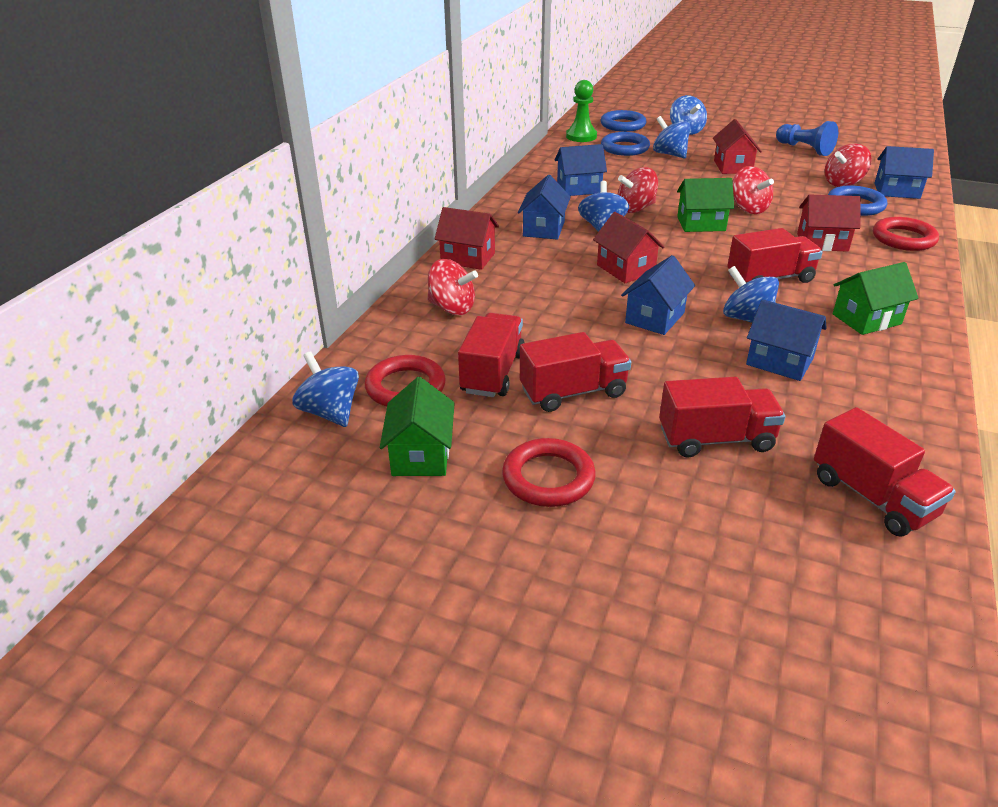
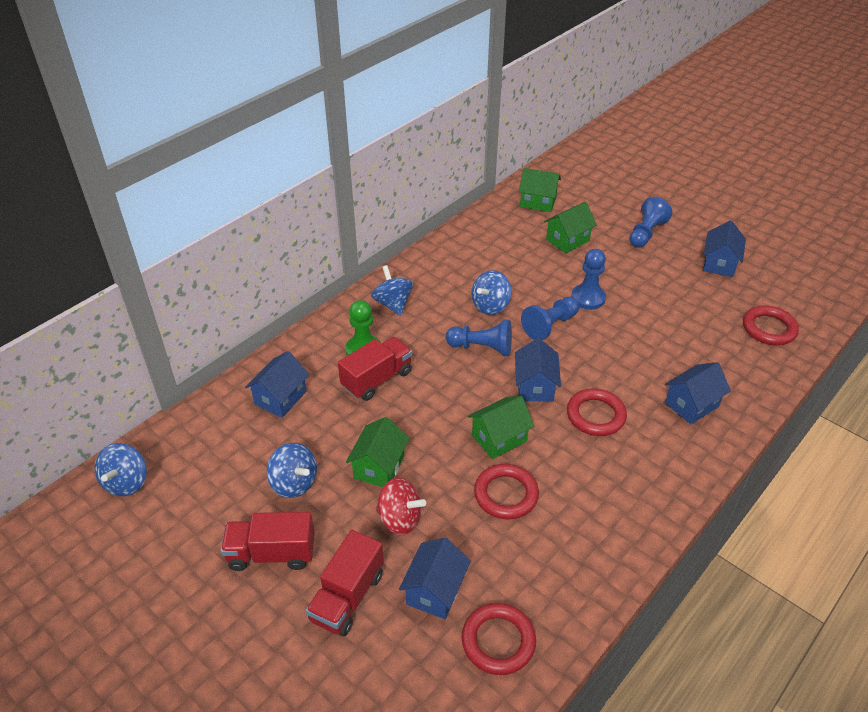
blue pawn: 1 -> 4
blue ring: 3 -> 0
blue spinning top: 5 -> 4
green house: 3 -> 4
red house: 4 -> 0
red ring: 3 -> 4
red spinning top: 4 -> 1
red truck: 5 -> 3

